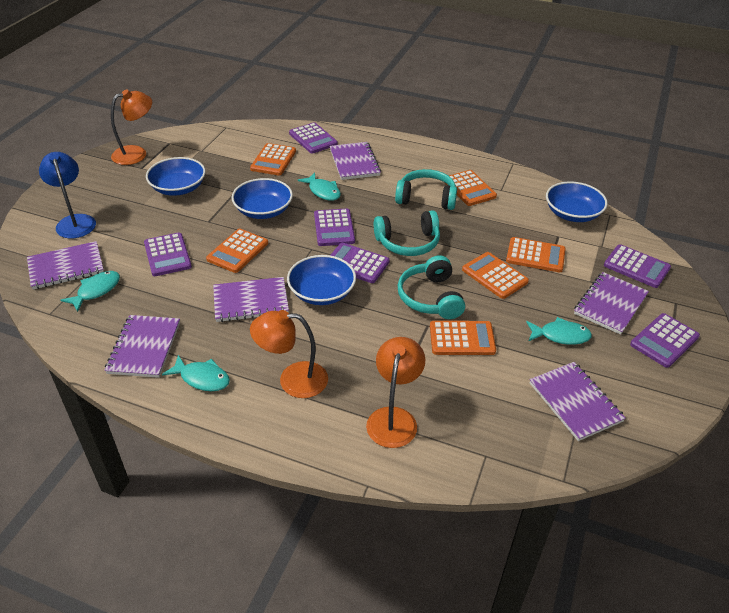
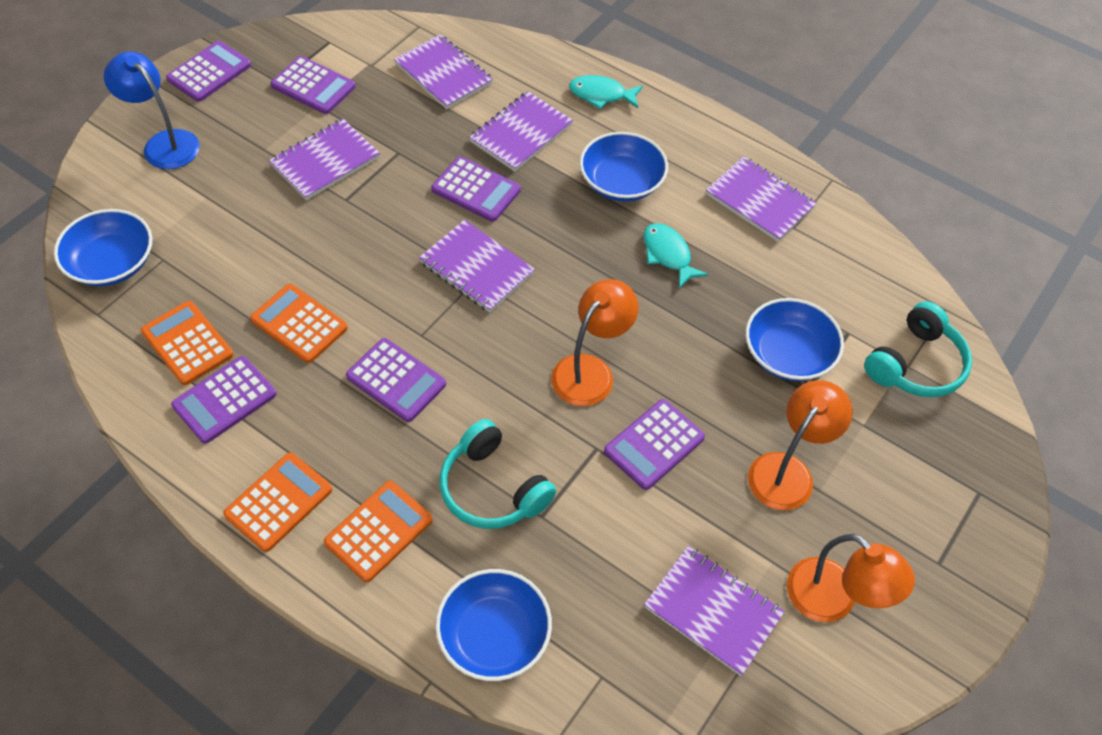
orange calculator: 6 -> 4
turquoise fish: 4 -> 2
turquoise headphones: 3 -> 2

